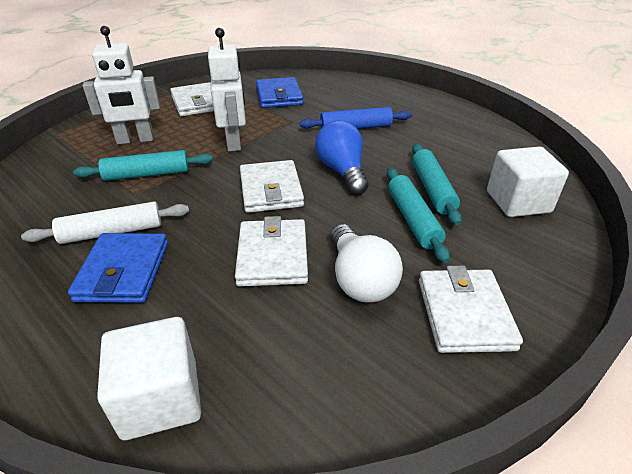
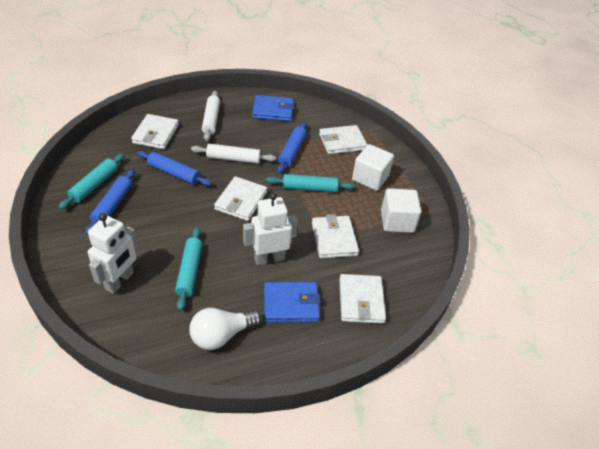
blue light bulb: 1 -> 0
blue rolling pin: 1 -> 3
white rolling pin: 1 -> 2
white wallet: 4 -> 5

